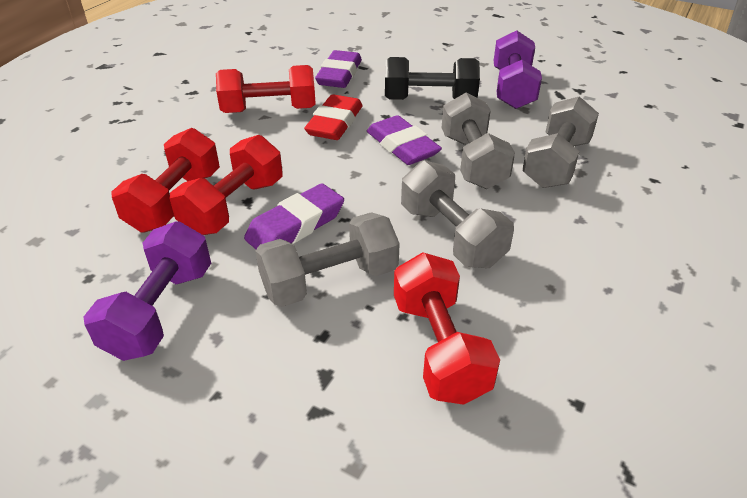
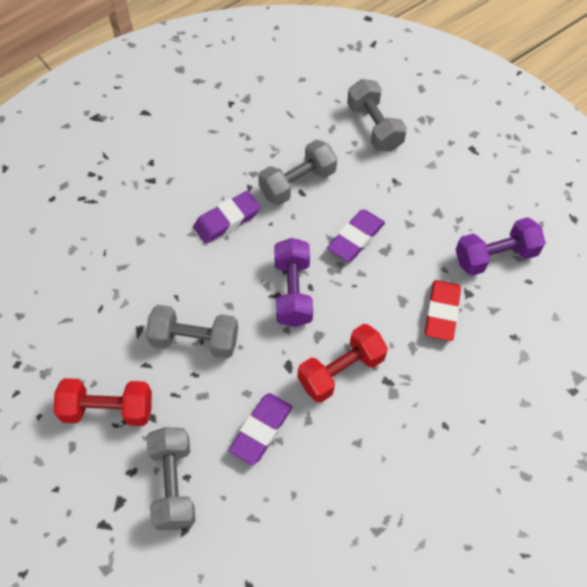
black dumbbell: 1 -> 0
red dumbbell: 4 -> 2

